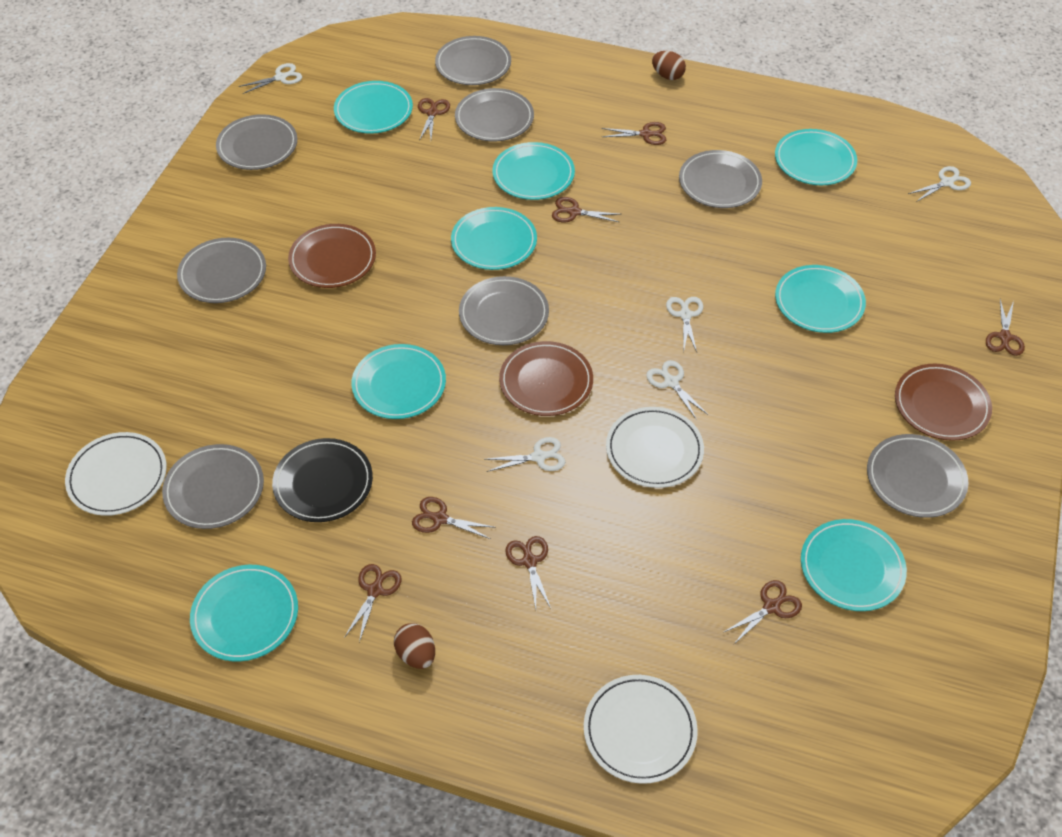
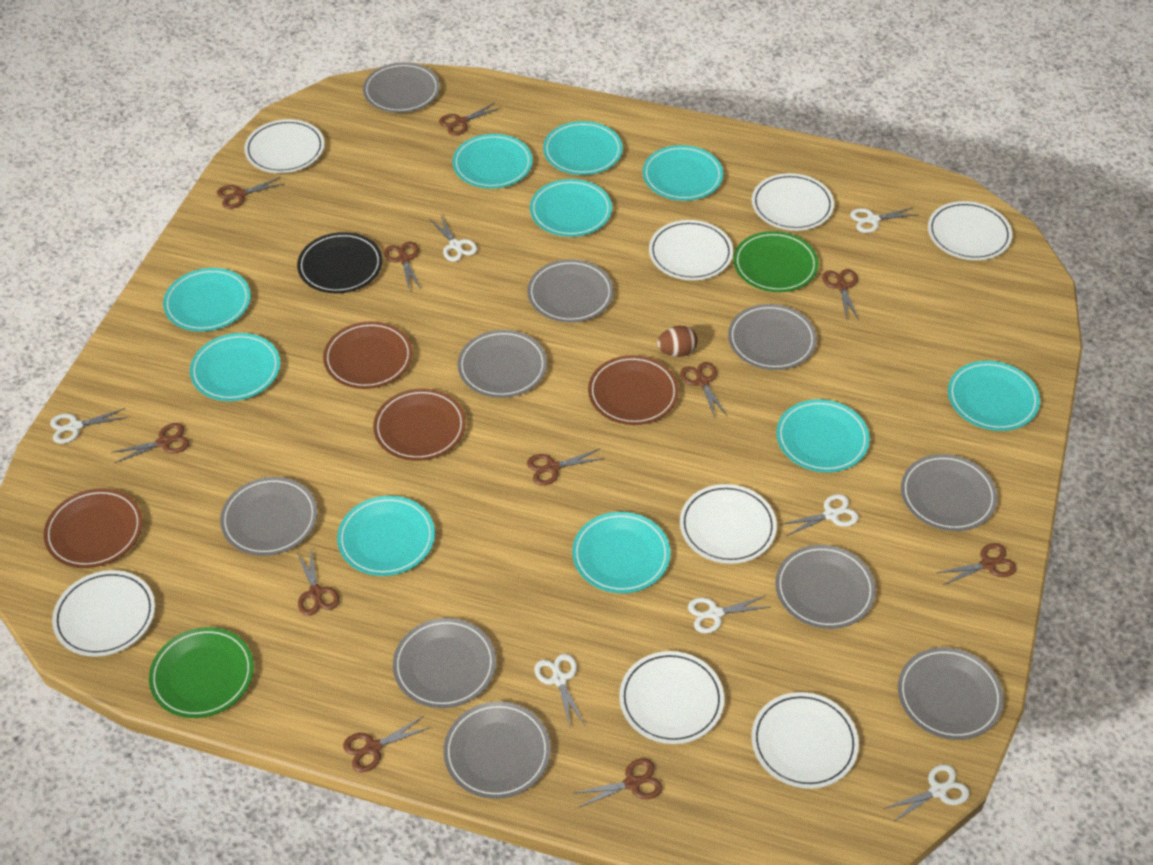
brown egg: 2 -> 1
brown plate: 3 -> 4
brown scissors: 8 -> 11
green plate: 0 -> 2
grey plate: 8 -> 10
turquoise plate: 8 -> 10
white plate: 3 -> 8
white scissors: 5 -> 7

